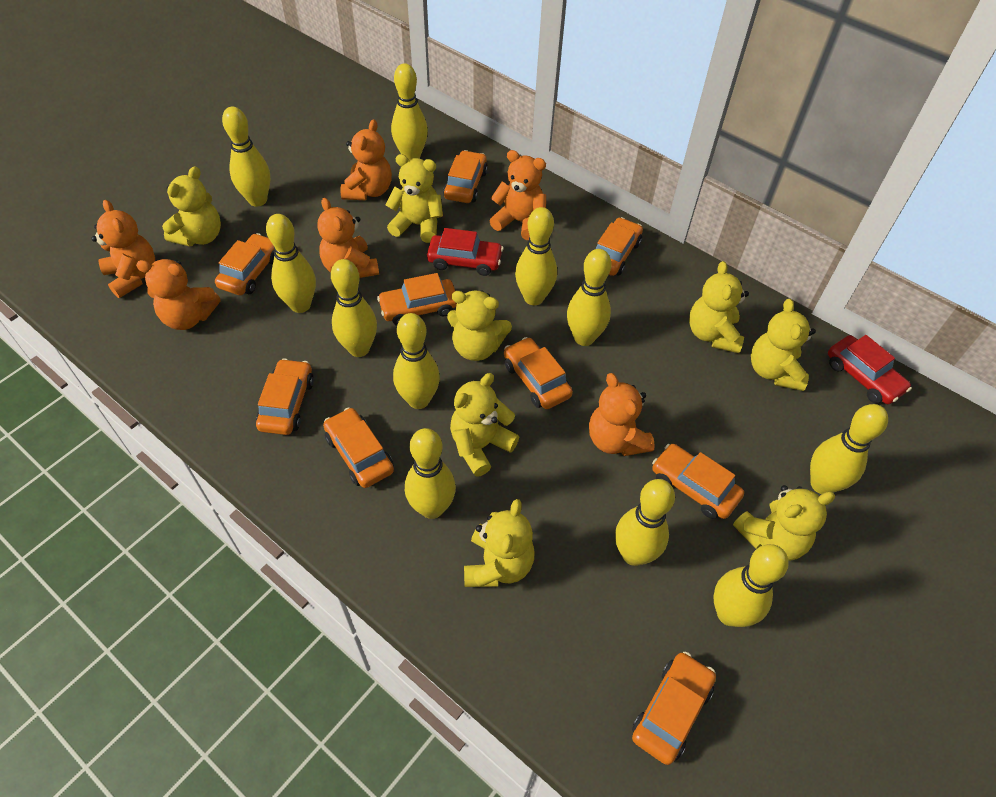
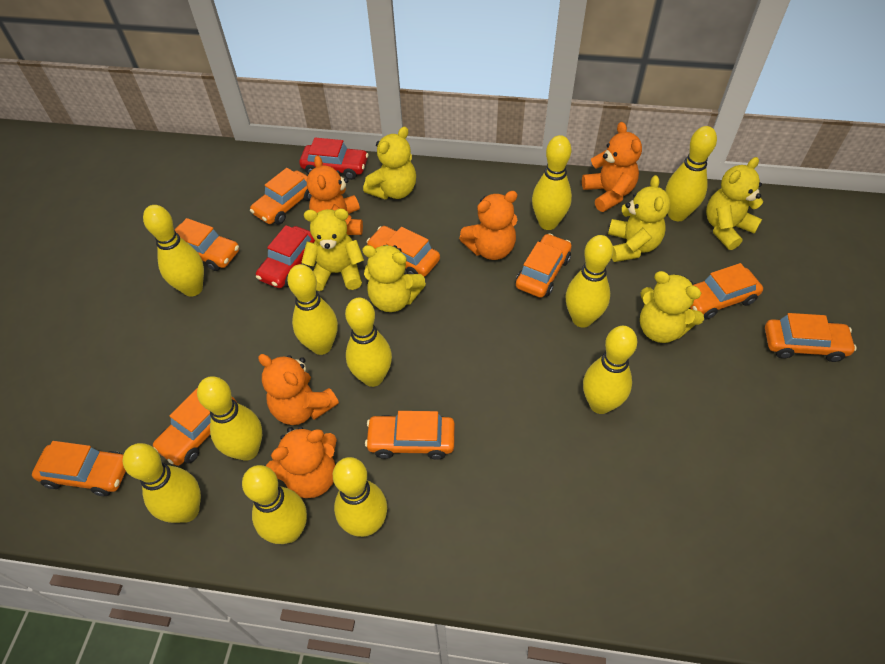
orange teddy bear: 6 -> 5
yellow teddy bear: 8 -> 6

